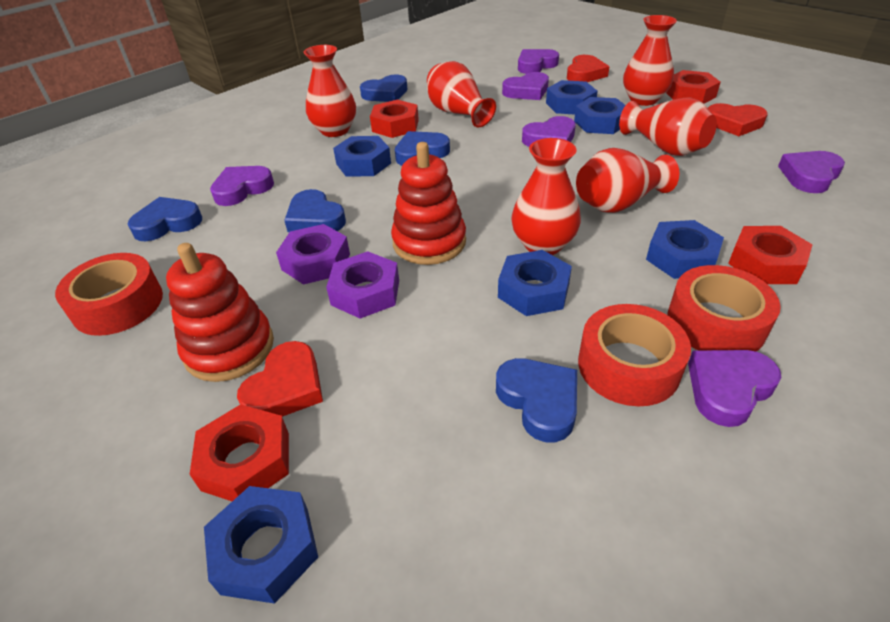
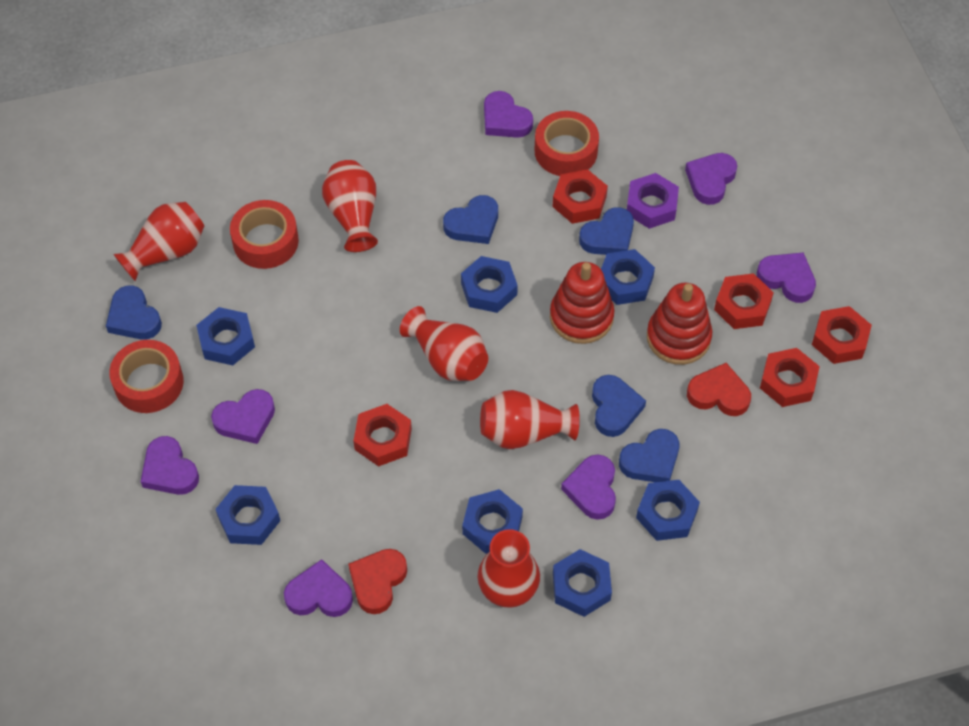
blue nut: 6 -> 7
purple heart: 6 -> 7
purple nut: 2 -> 1
red heart: 3 -> 2
red nut: 4 -> 5
red vase: 6 -> 5

